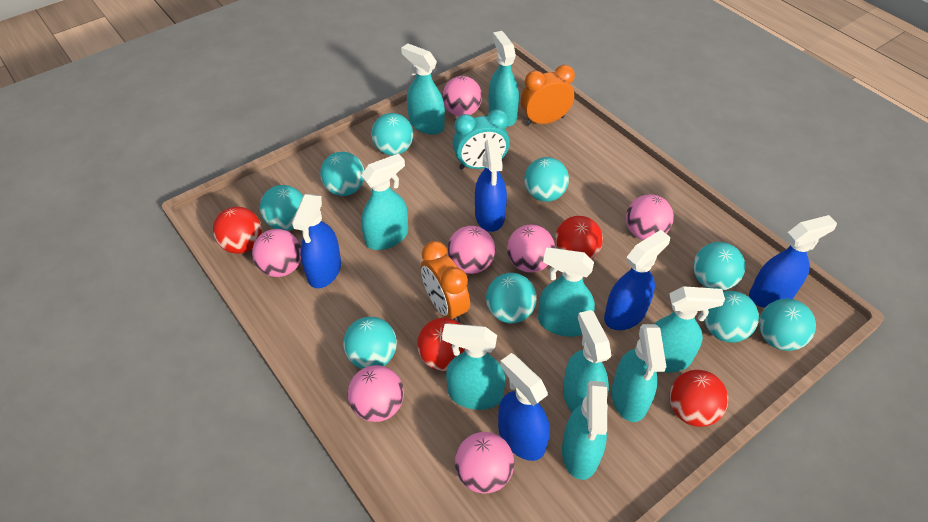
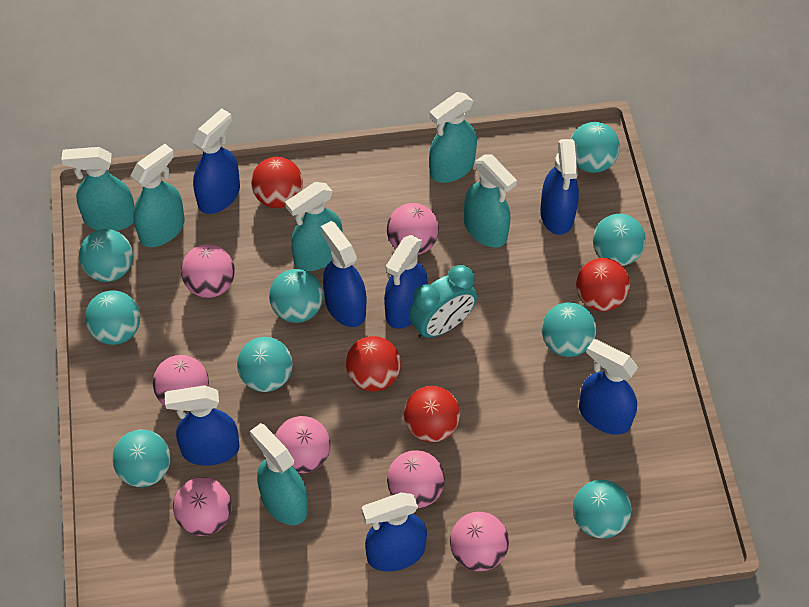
blue spray bottle: 5 -> 7
orange clock: 2 -> 0
turquoise spray bottle: 9 -> 6

